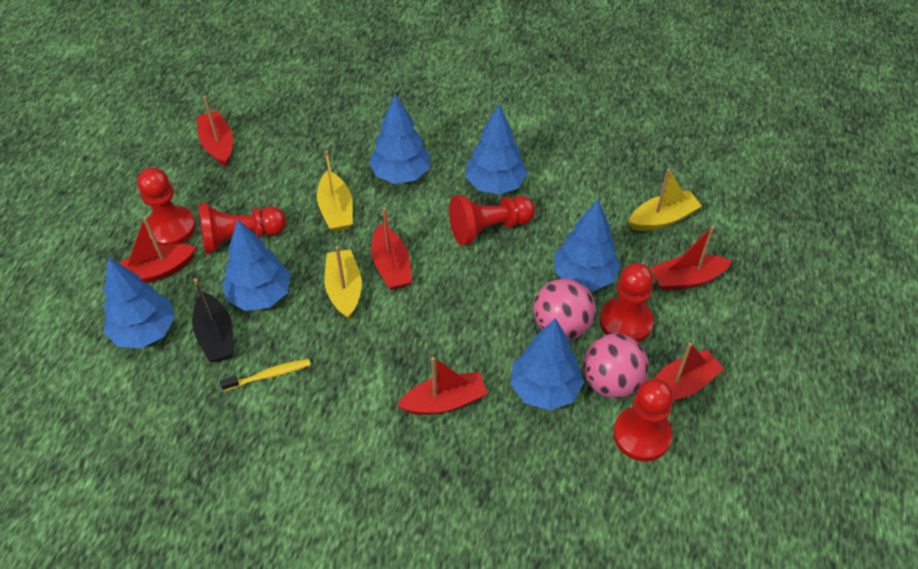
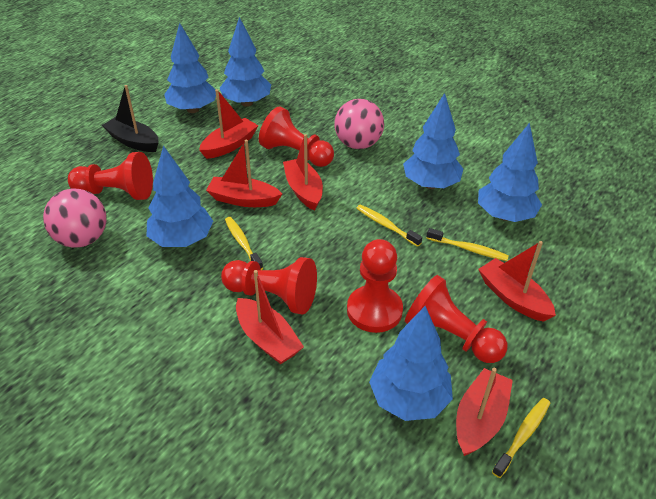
yellow boat: 3 -> 0
yellow toothbrush: 1 -> 4

